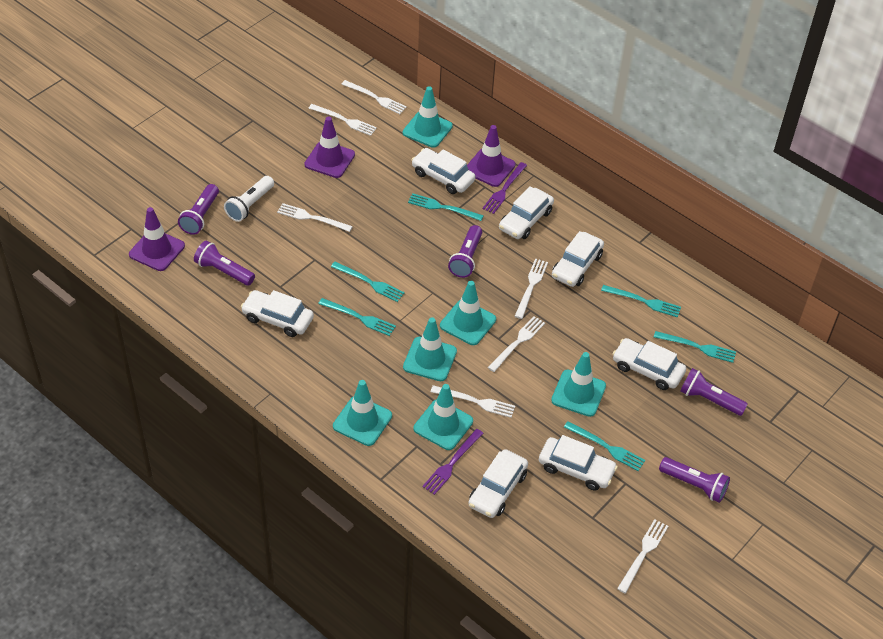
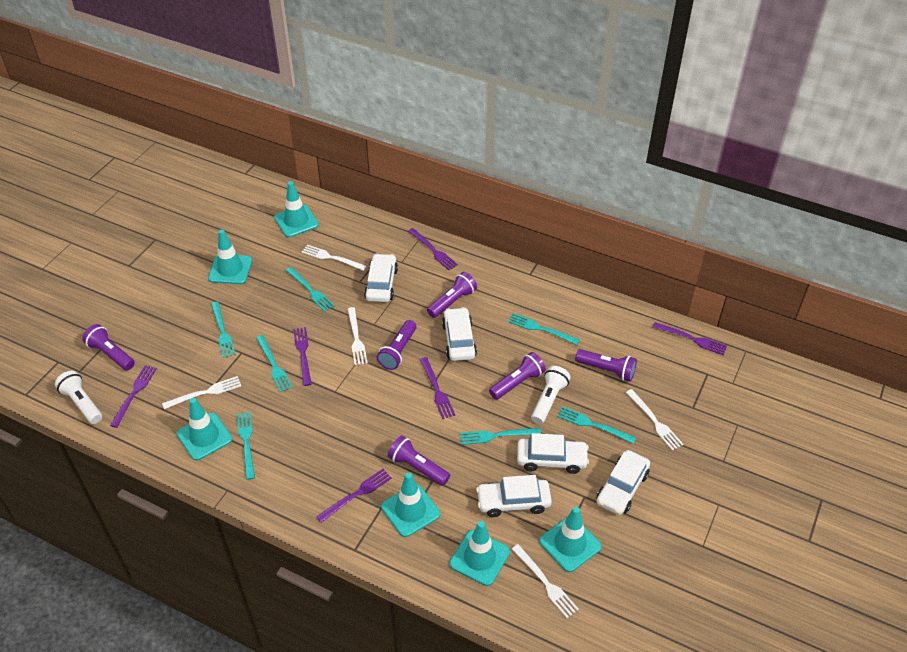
purple flashlight: 5 -> 6
purple fork: 2 -> 6
purple traffic cone: 3 -> 0
turquoise fork: 6 -> 7
white car: 7 -> 5
white flashlight: 1 -> 2
white fork: 7 -> 5

